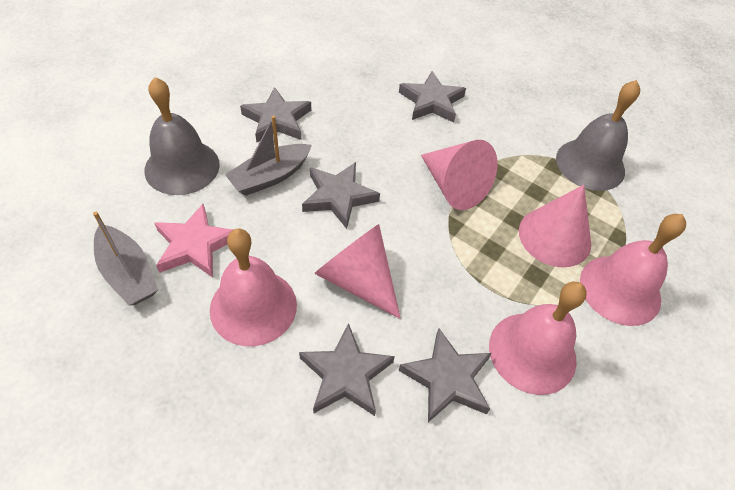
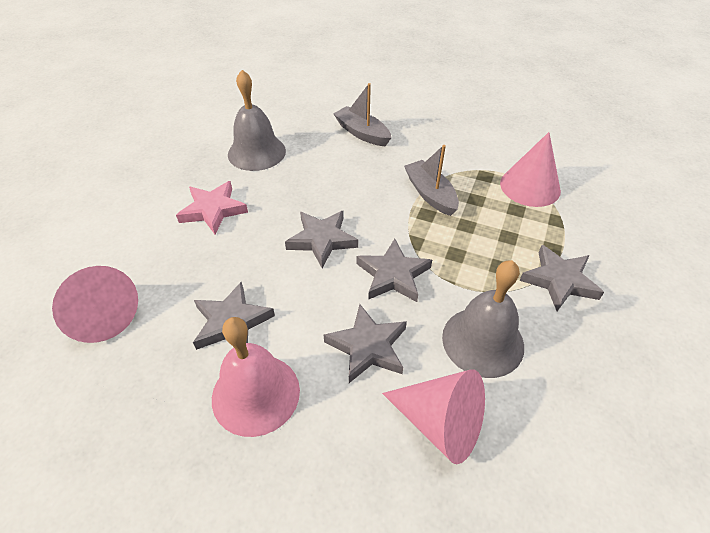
pink bell: 3 -> 1

